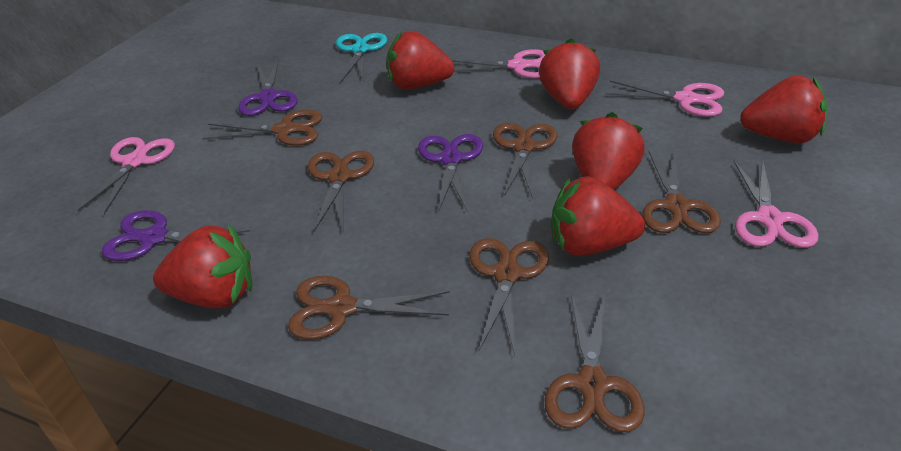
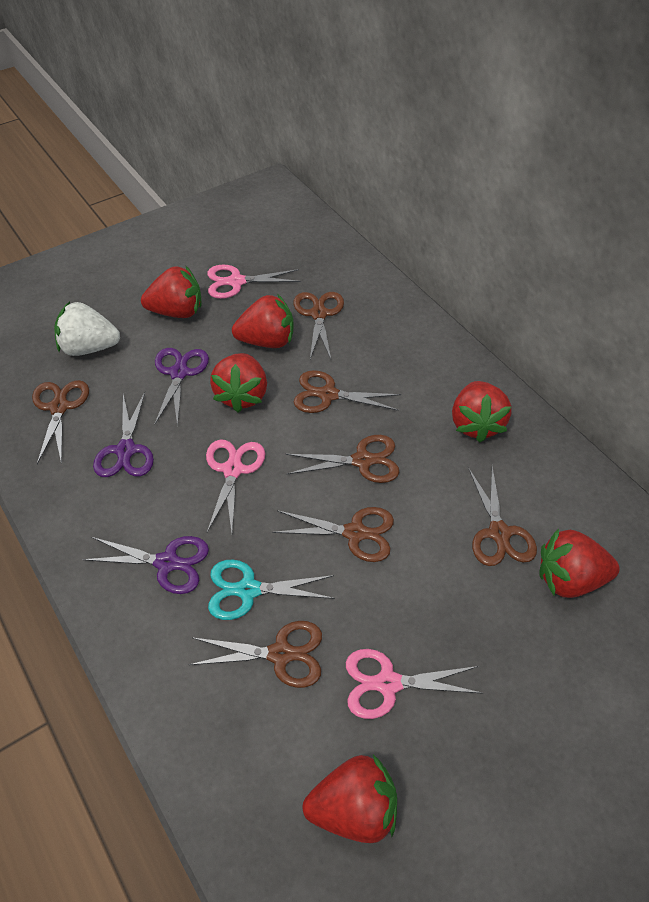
pink scissors: 4 -> 3
white strawberry: 0 -> 1

